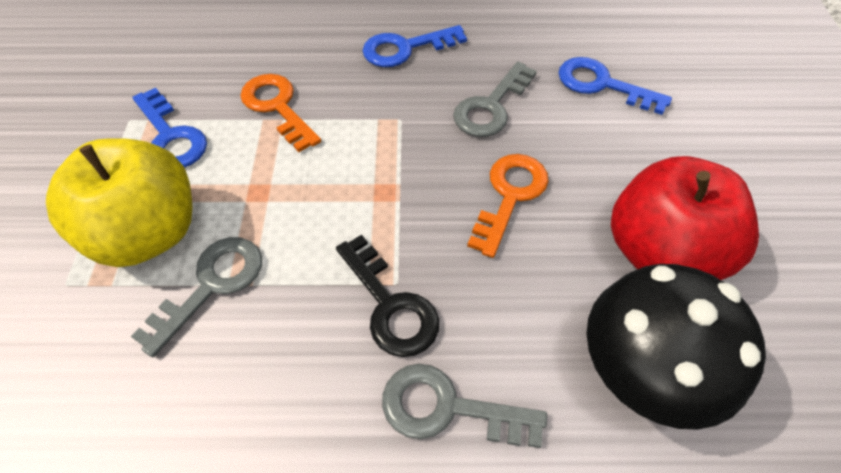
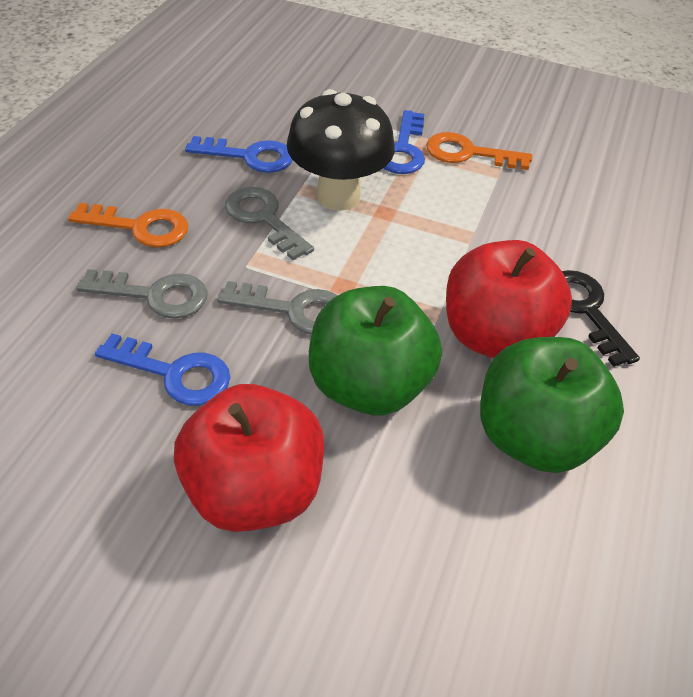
green apple: 0 -> 2
red apple: 1 -> 2
yellow apple: 1 -> 0

